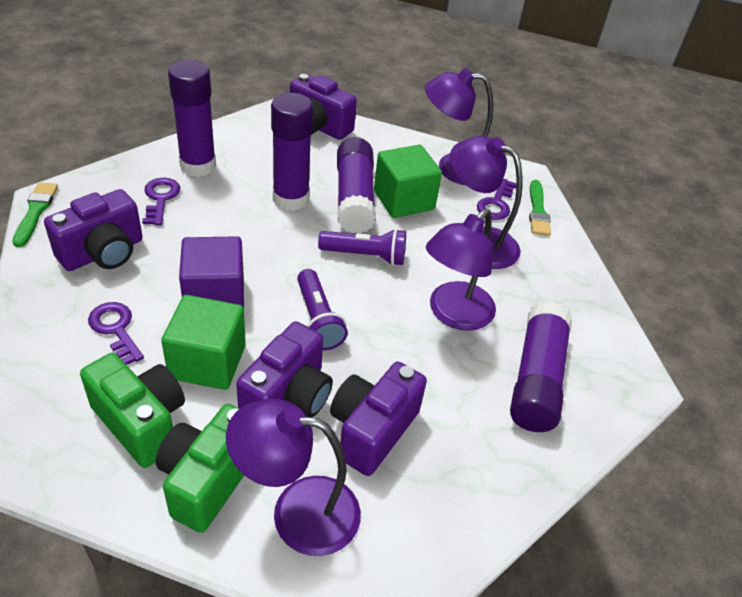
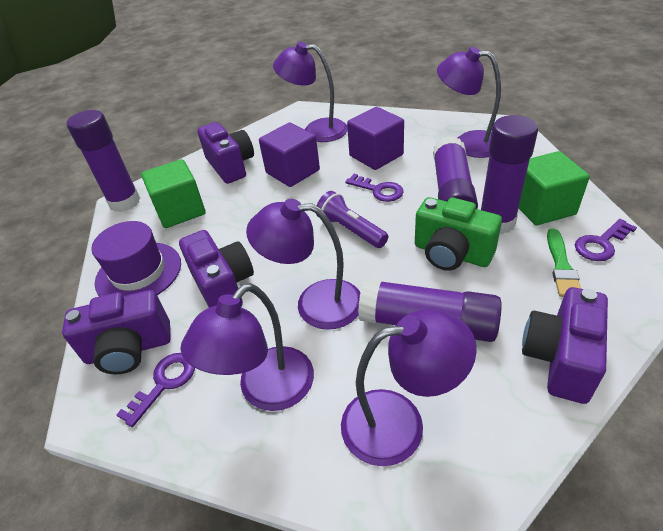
green brush: 2 -> 1
green camera: 2 -> 1
purple cube: 1 -> 2
purple flashlight: 2 -> 1
purple hat: 0 -> 1
purple lamp: 4 -> 5

